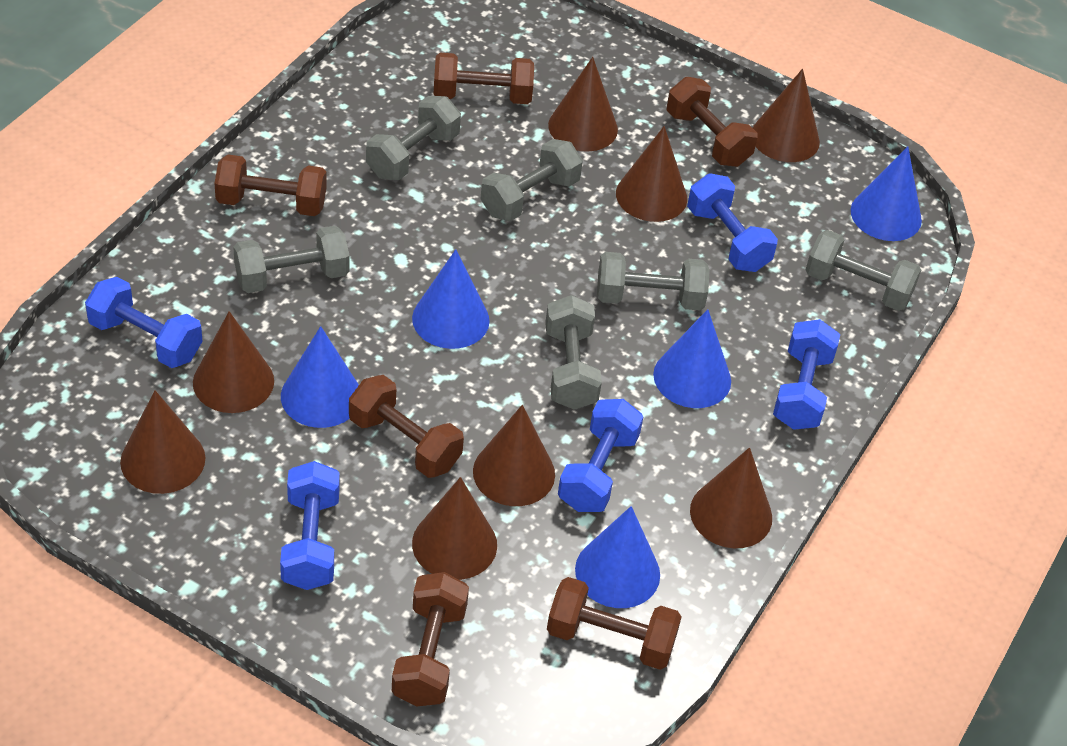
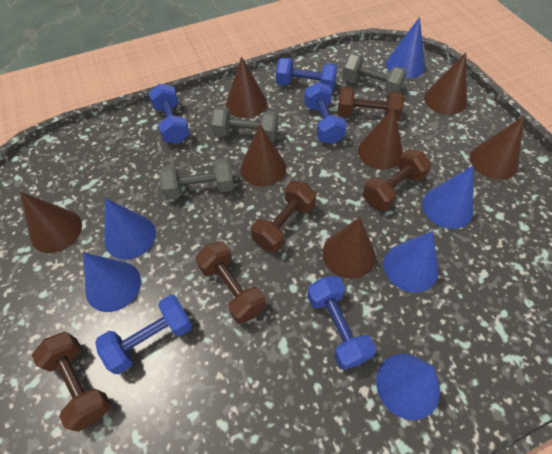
blue cone: 5 -> 6
brown cone: 8 -> 7
brown dumbbell: 6 -> 5
grey dumbbell: 6 -> 3

